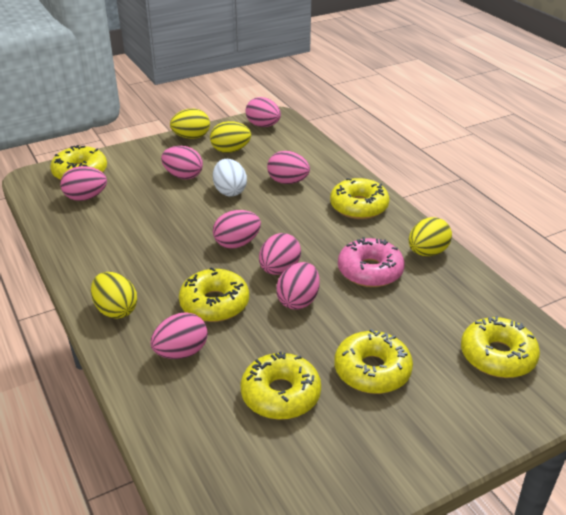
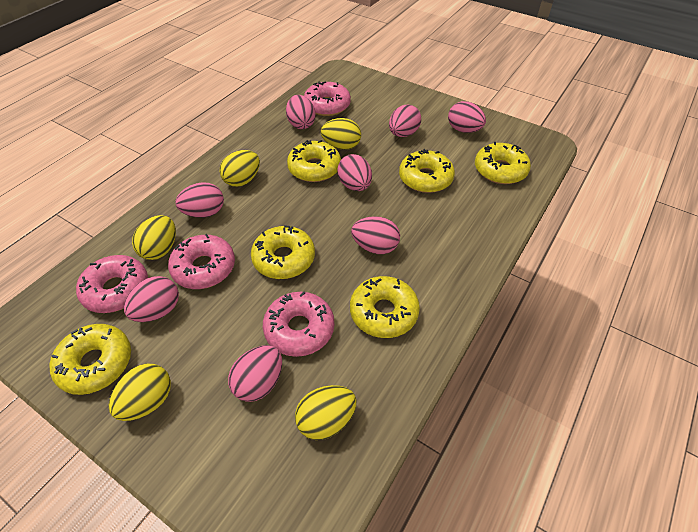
pink donut: 1 -> 4
white egg: 1 -> 0
yellow egg: 4 -> 5

